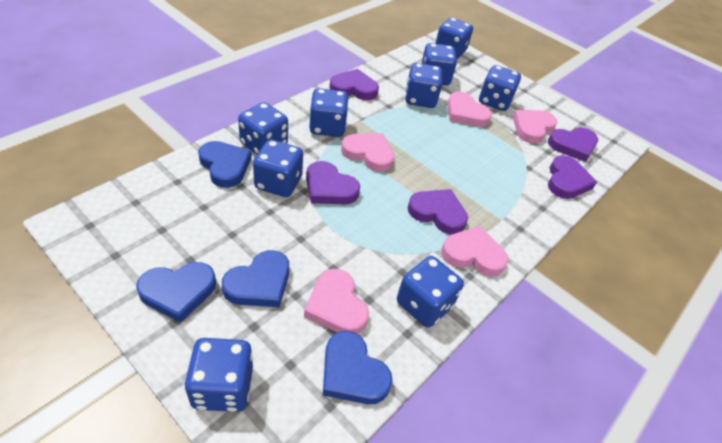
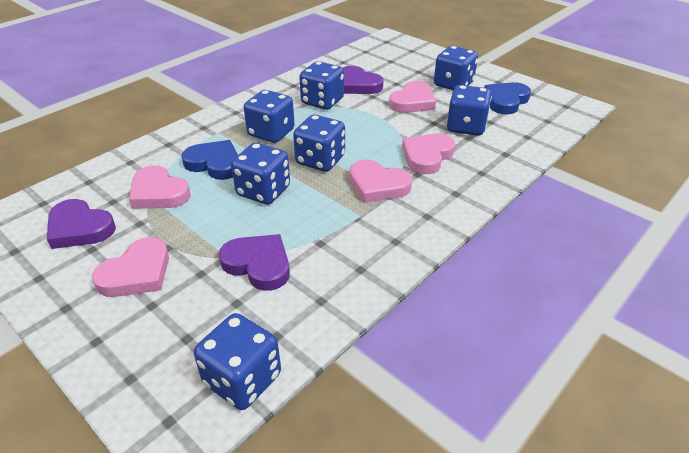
blue dice: 9 -> 7
blue heart: 4 -> 2
purple heart: 5 -> 3

